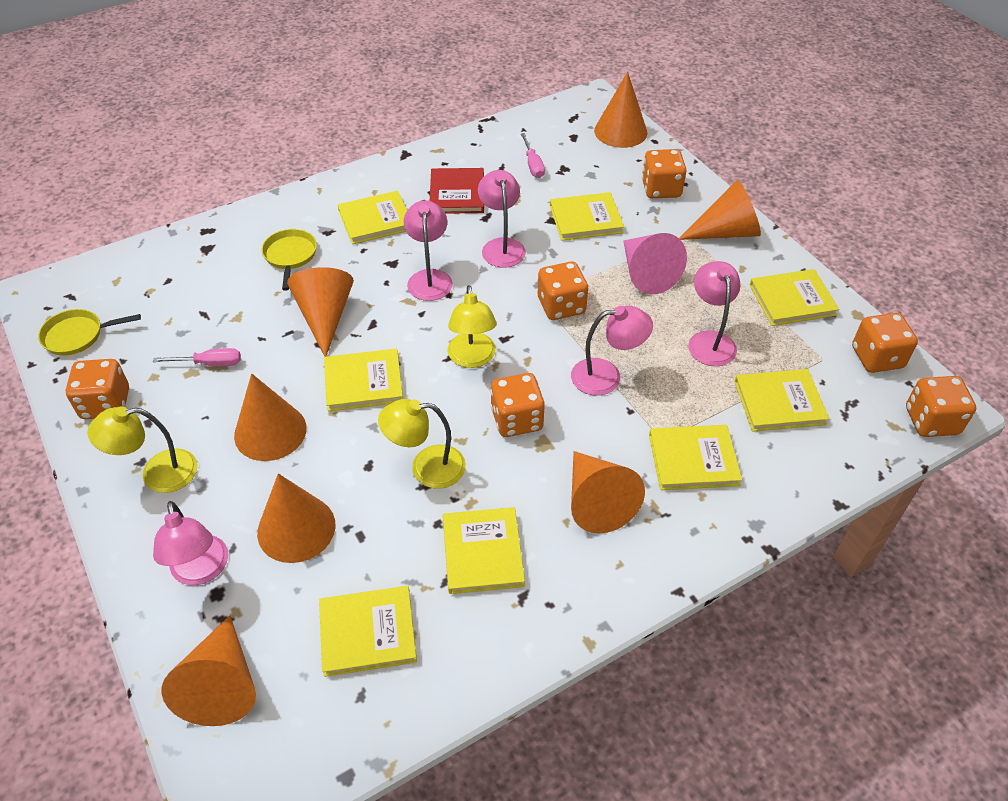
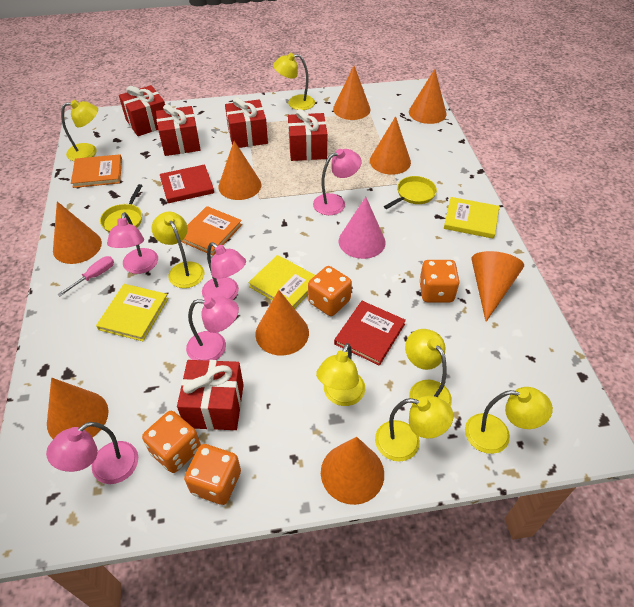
orange book: 0 -> 2
orange cone: 7 -> 9
orange dice: 6 -> 4
pink screwdriver: 2 -> 1
red book: 1 -> 2
red gift: 0 -> 5
yellow book: 8 -> 3
yellow lamp: 3 -> 7

